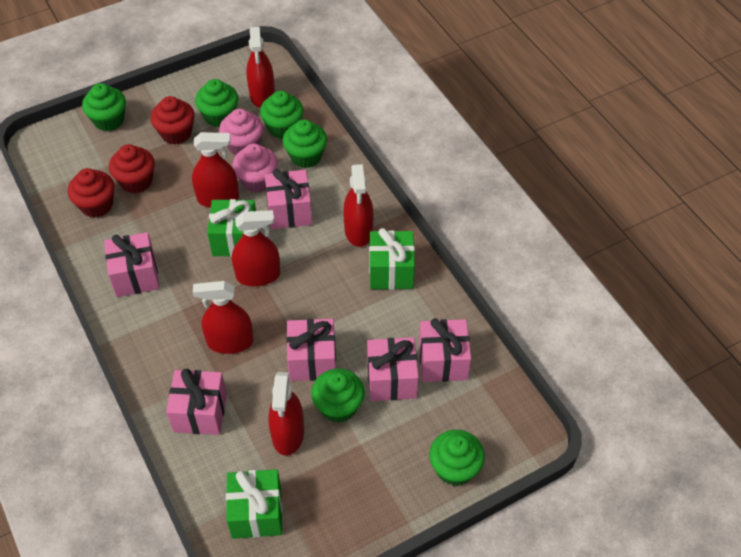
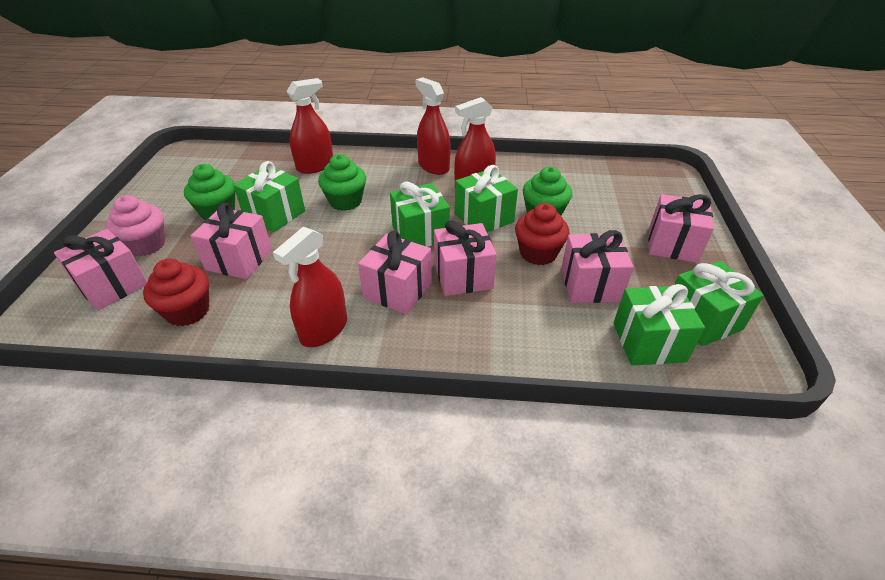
green cupcake: 6 -> 3
green gift: 3 -> 5
pink cupcake: 2 -> 1
red cupcake: 3 -> 2
red spray bottle: 6 -> 4

